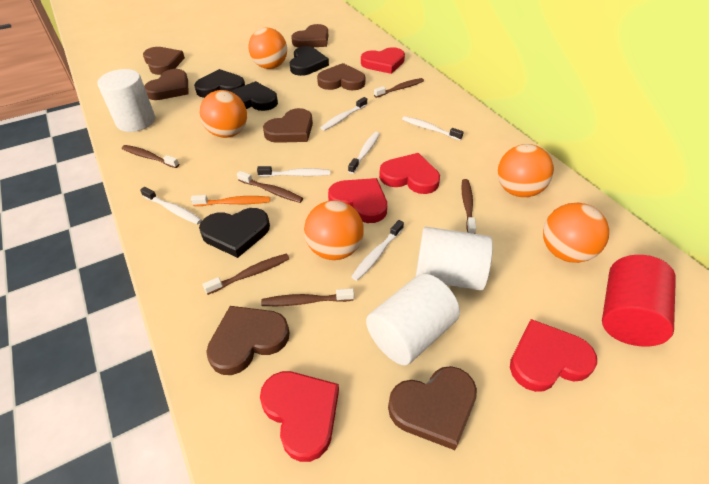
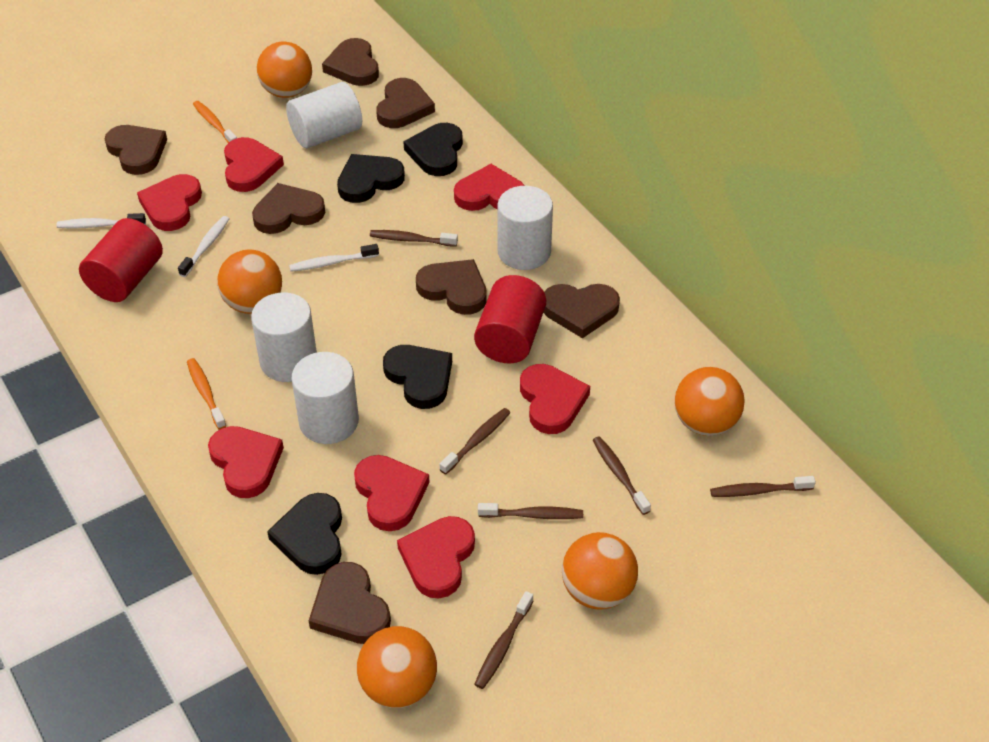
orange toothbrush: 1 -> 2
red cylinder: 1 -> 2
red heart: 5 -> 7
white cylinder: 3 -> 4
white toothbrush: 6 -> 3

